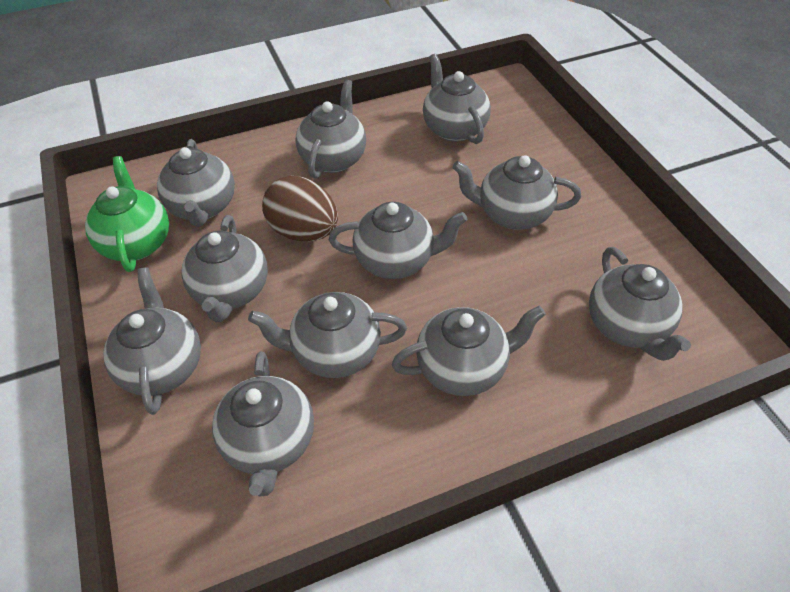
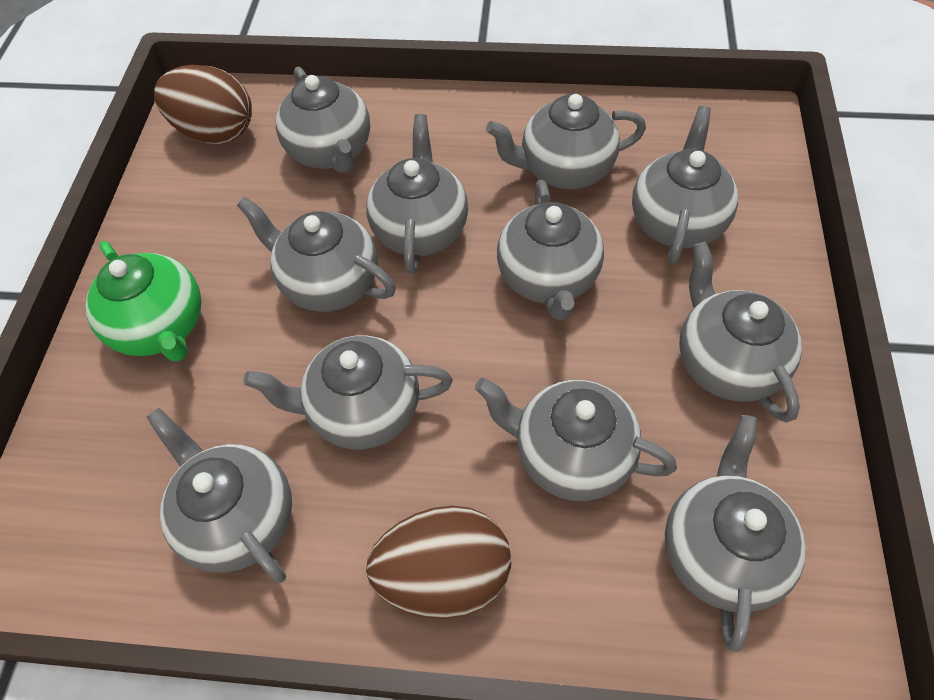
brown egg: 1 -> 2

